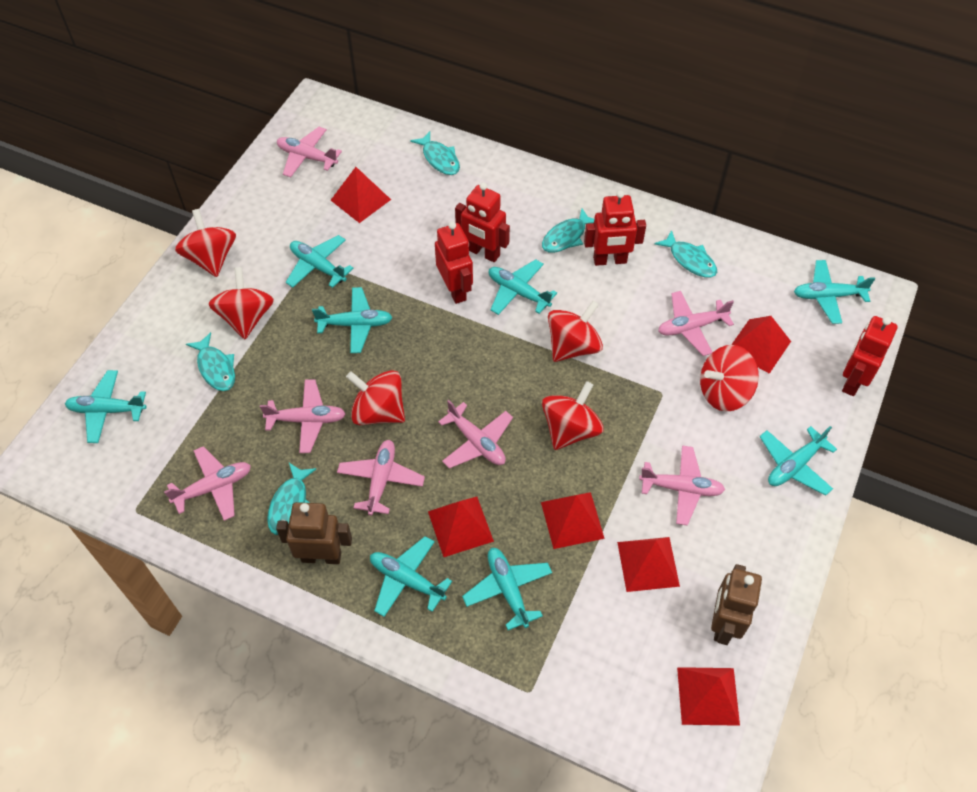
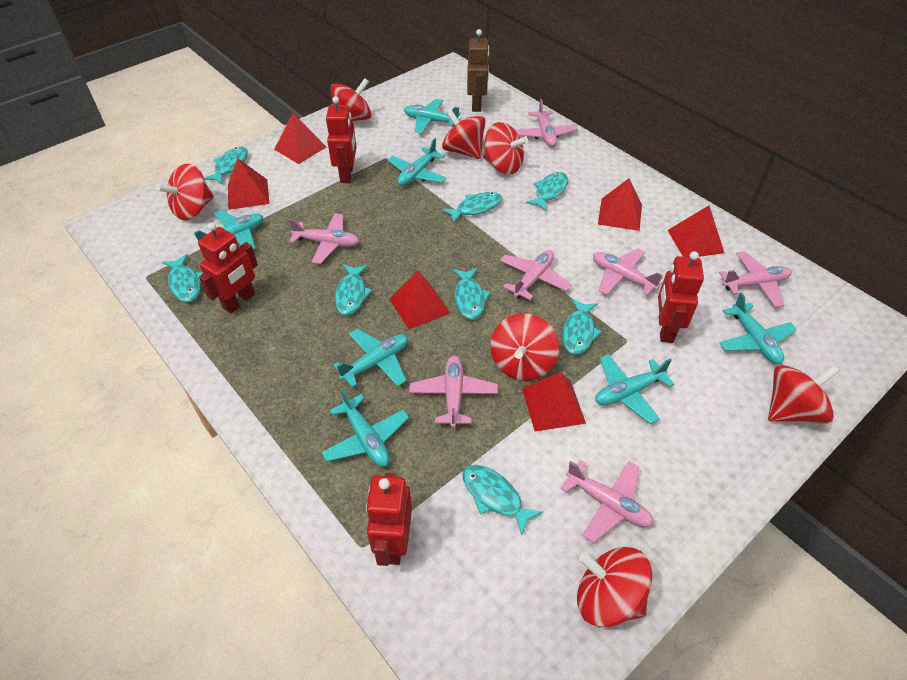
brown robot: 2 -> 1
red spinning top: 6 -> 7
turquoise fish: 5 -> 8
turquoise plane: 8 -> 7

